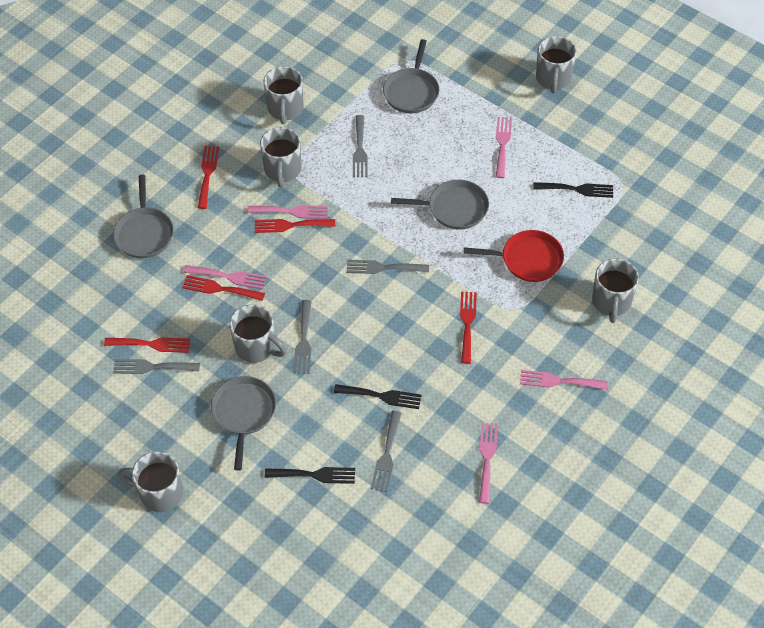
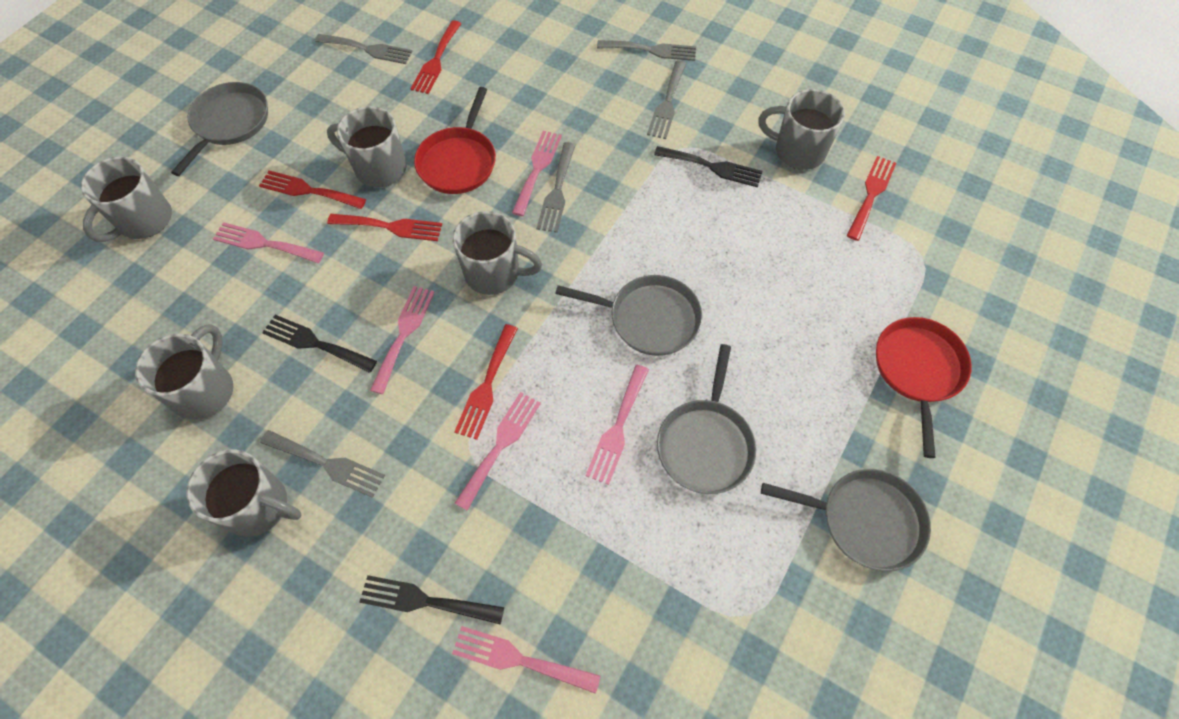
pink fork: 5 -> 6
red pan: 1 -> 2

